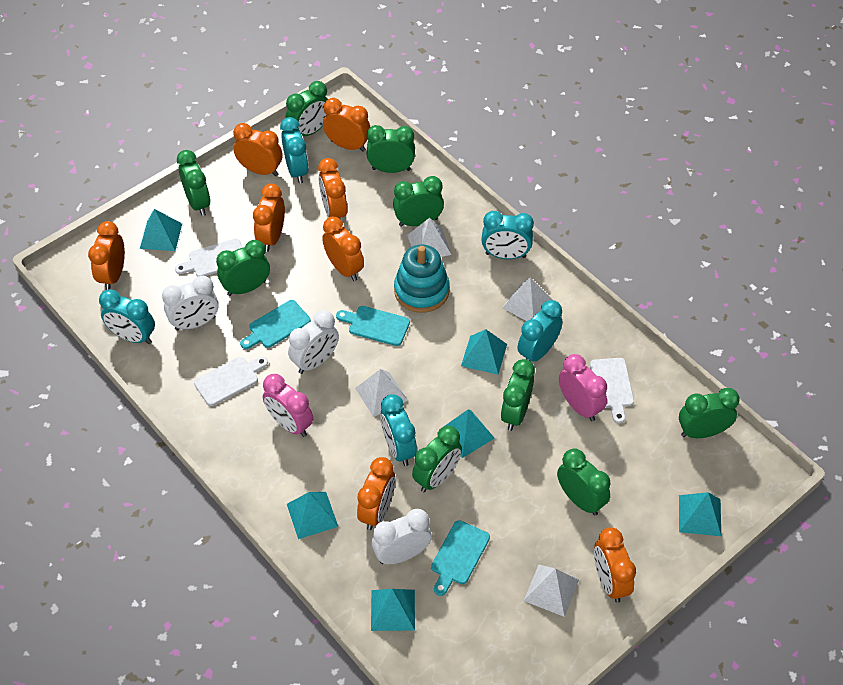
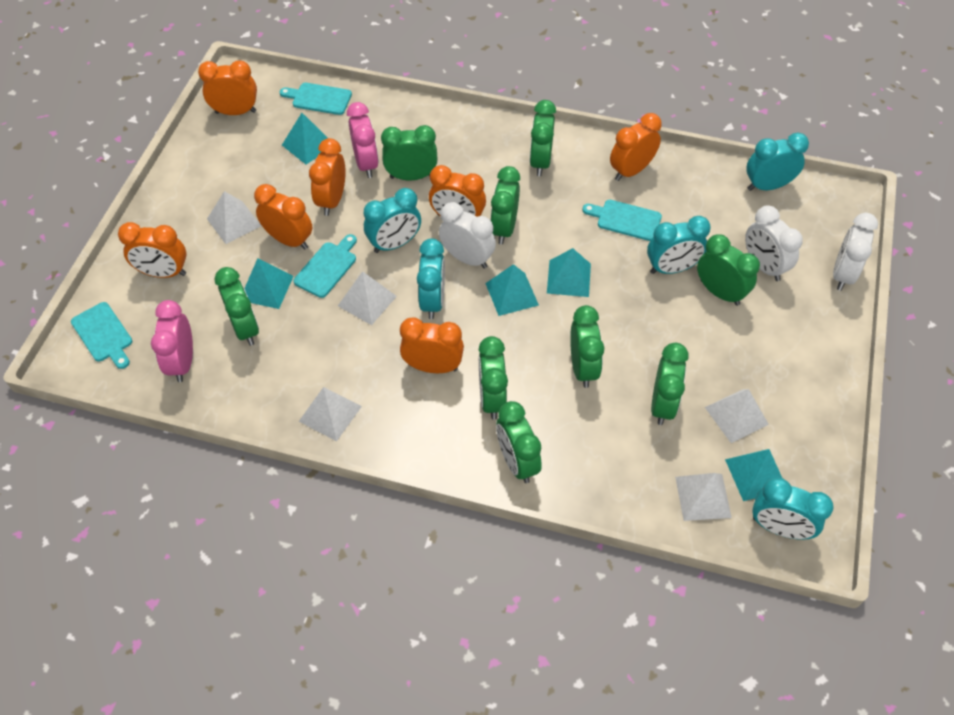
orange clock: 8 -> 7
turquoise cutting board: 3 -> 4
turquoise pyramid: 6 -> 5
turquoise stacking toy: 1 -> 0
white cutting board: 3 -> 0
white pyramid: 4 -> 5

